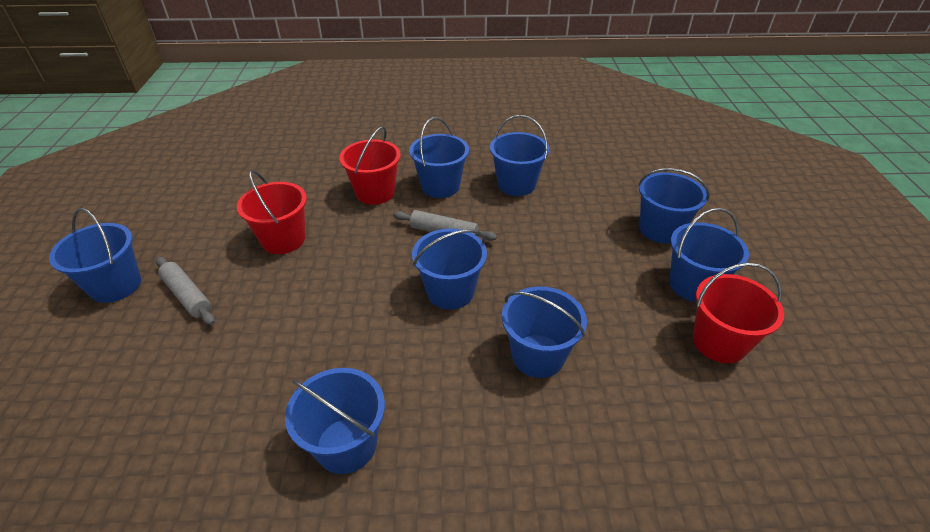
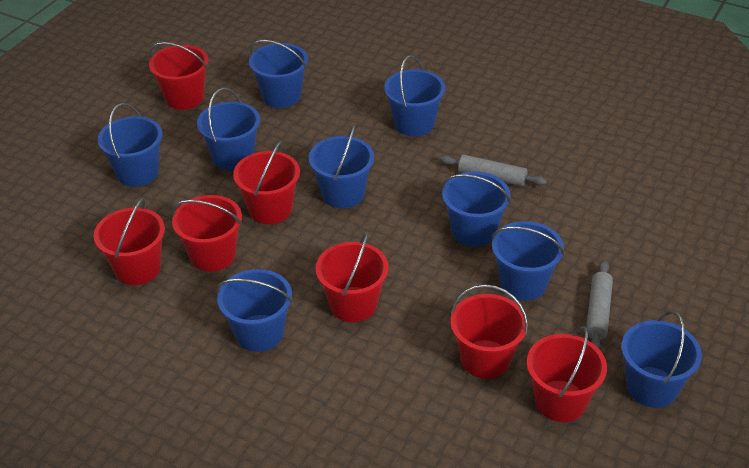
blue bucket: 8 -> 9
red bucket: 3 -> 7

